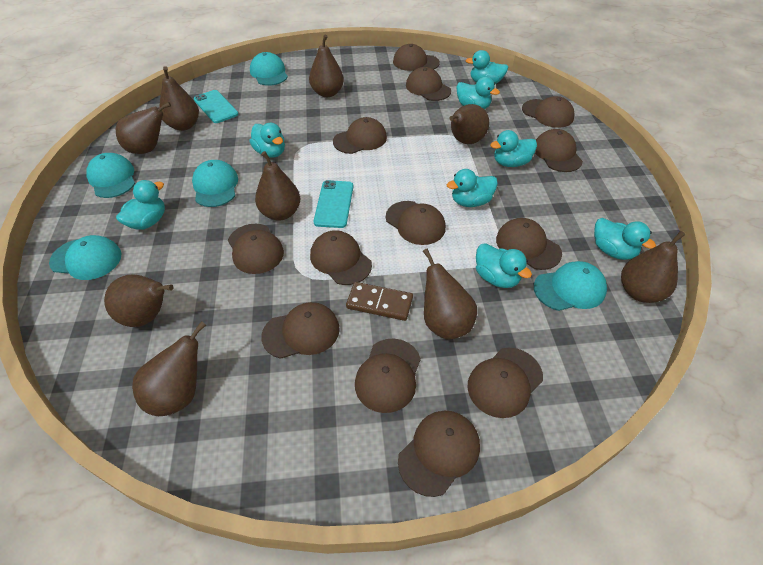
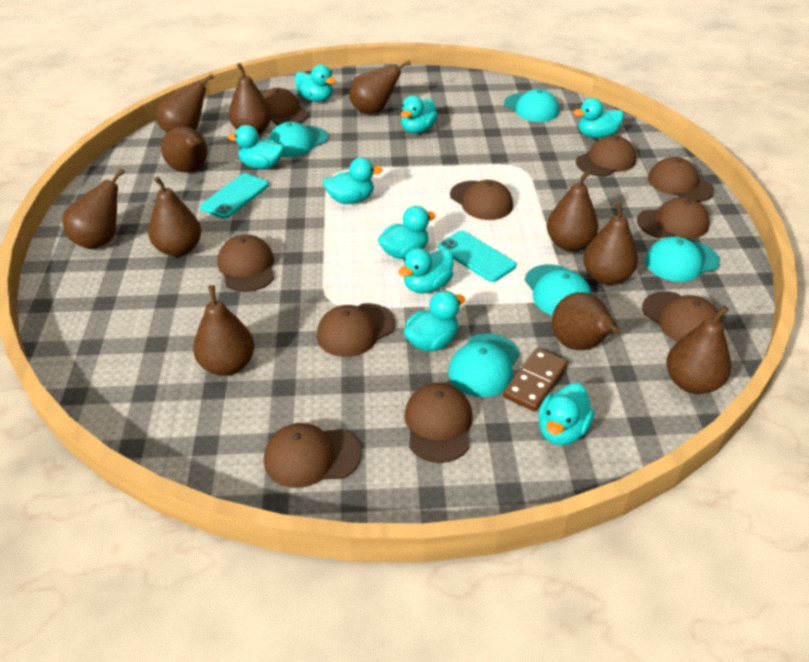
brown cap: 13 -> 10
brown pear: 9 -> 11
turquoise duck: 8 -> 9

